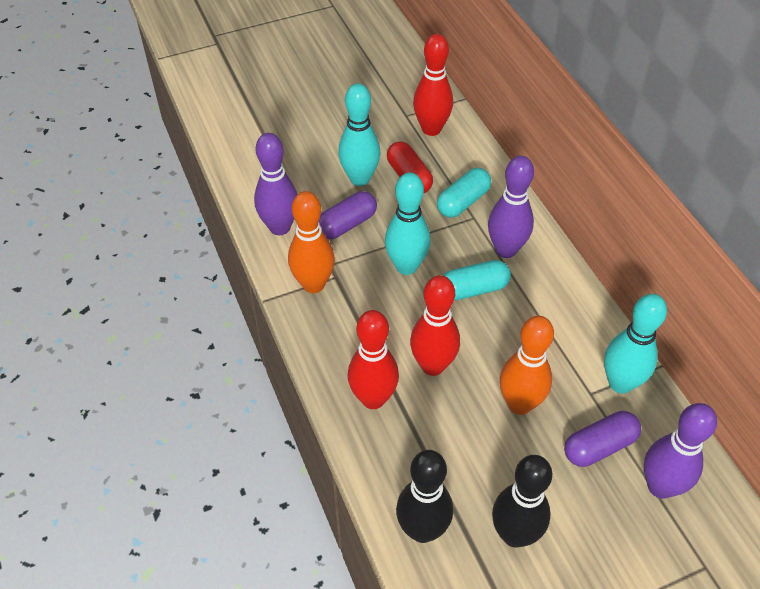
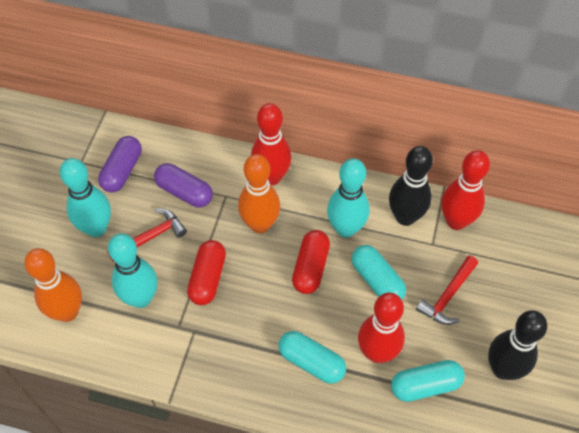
purple bowling pin: 3 -> 0
red capsule: 1 -> 2
red hammer: 0 -> 2
turquoise capsule: 2 -> 3

